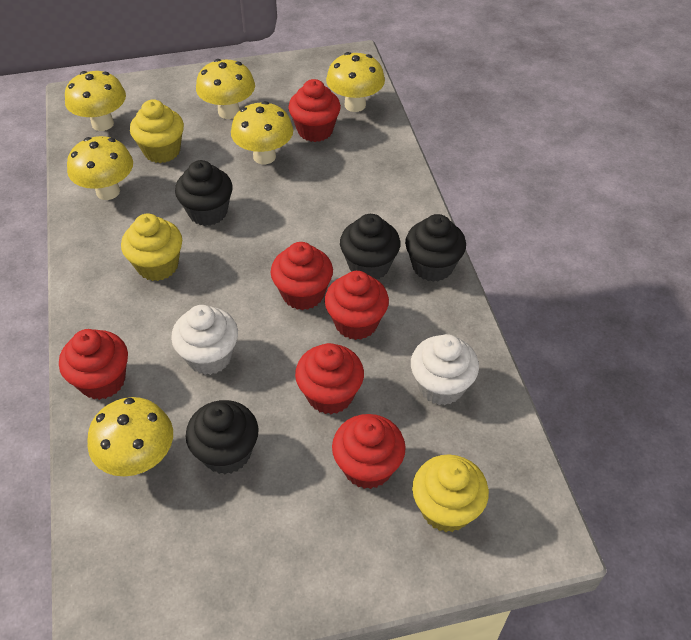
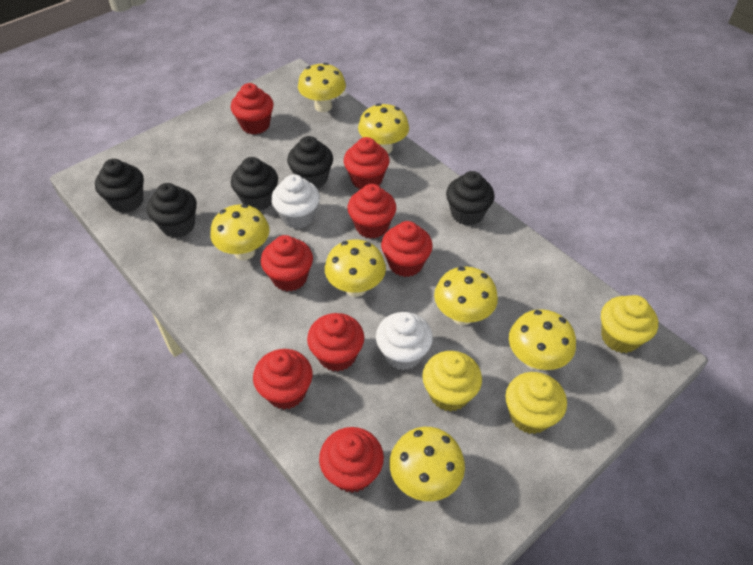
black cupcake: 4 -> 5
red cupcake: 6 -> 8
yellow mushroom: 6 -> 7

